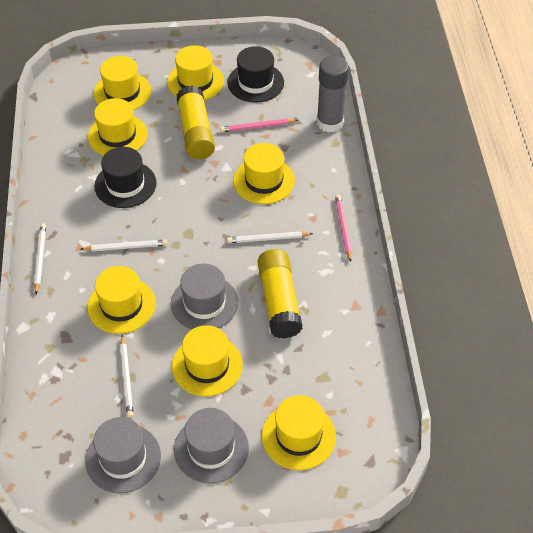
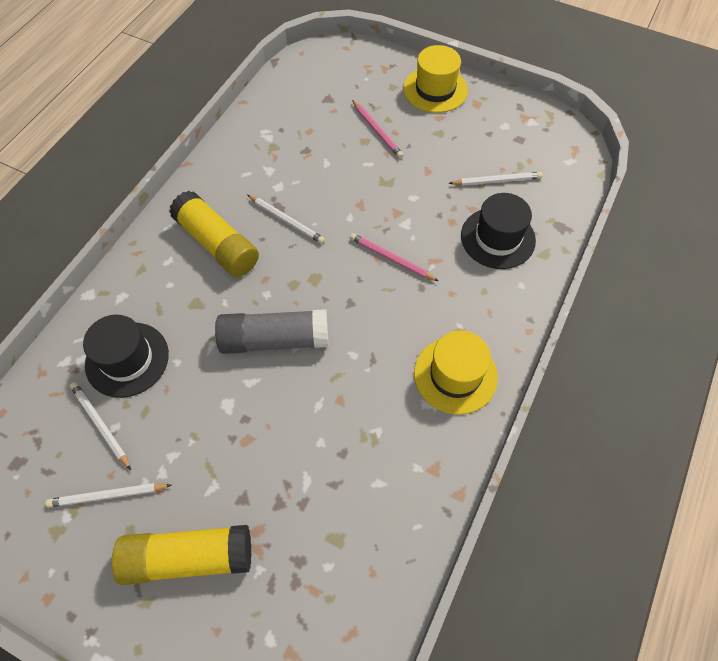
grey hat: 3 -> 0
yellow hat: 7 -> 2

